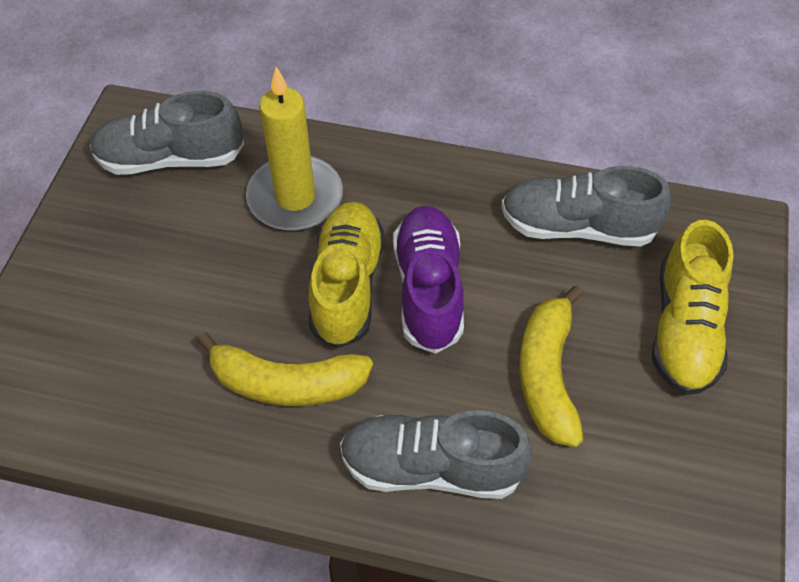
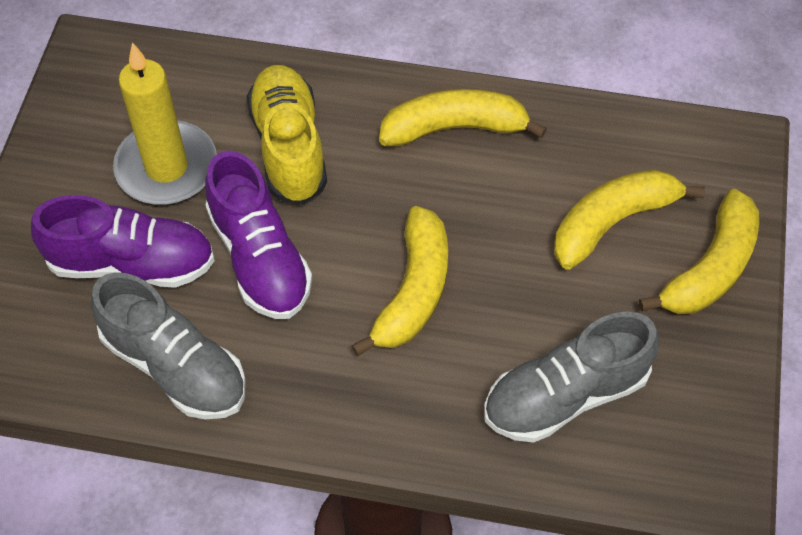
grey shoe: 3 -> 2
purple shoe: 1 -> 2
yellow banana: 2 -> 4
yellow shoe: 2 -> 1

